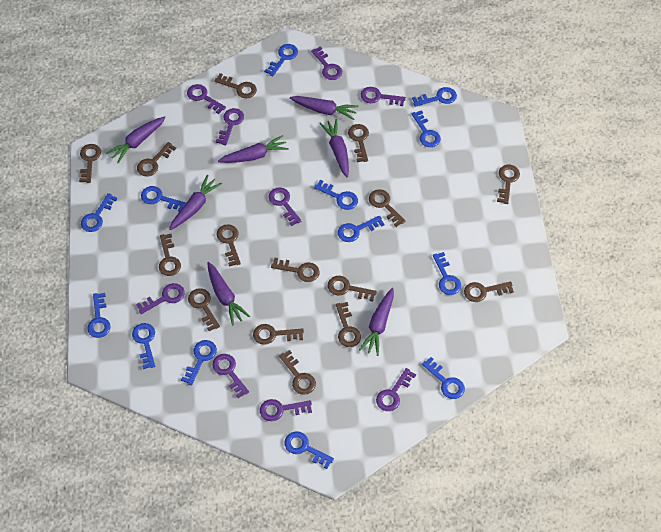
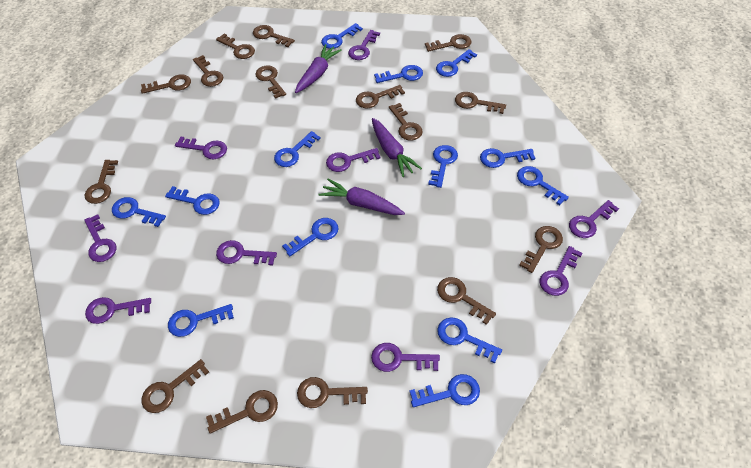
purple carrot: 7 -> 3

